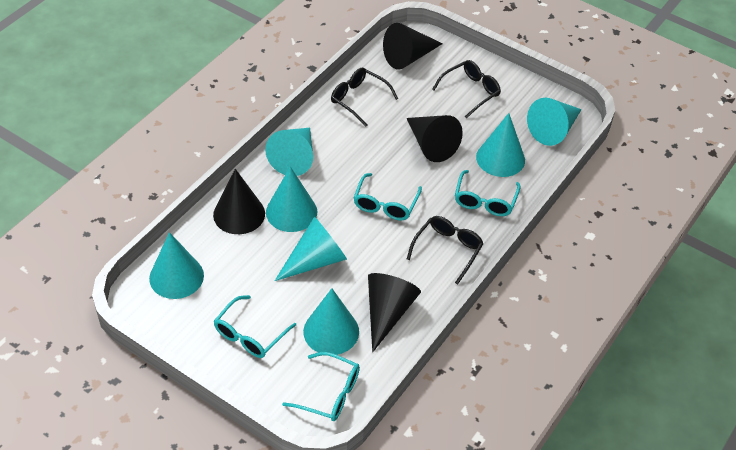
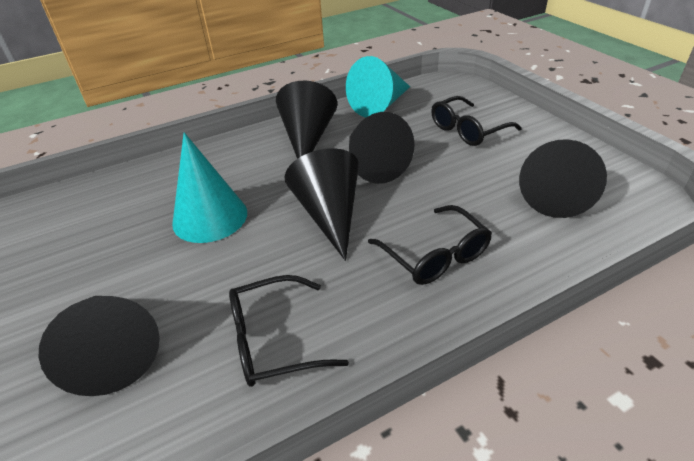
black cone: 4 -> 5
turquoise cone: 7 -> 2
turquoise glasses: 4 -> 0

